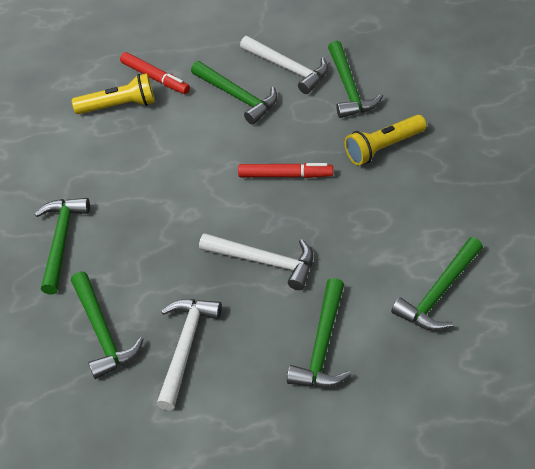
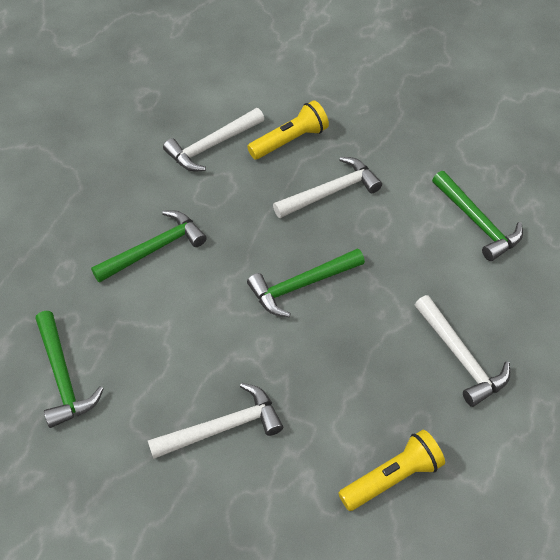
green hammer: 6 -> 4
red marker: 2 -> 0
white hammer: 3 -> 4

